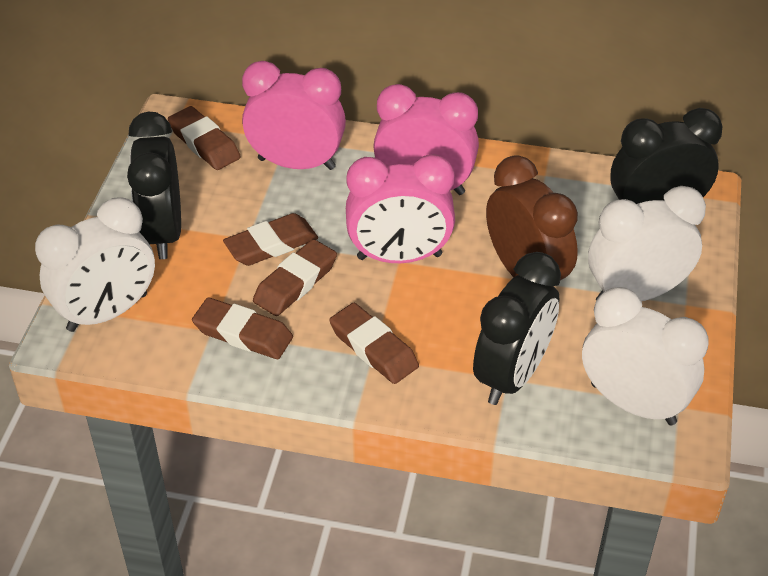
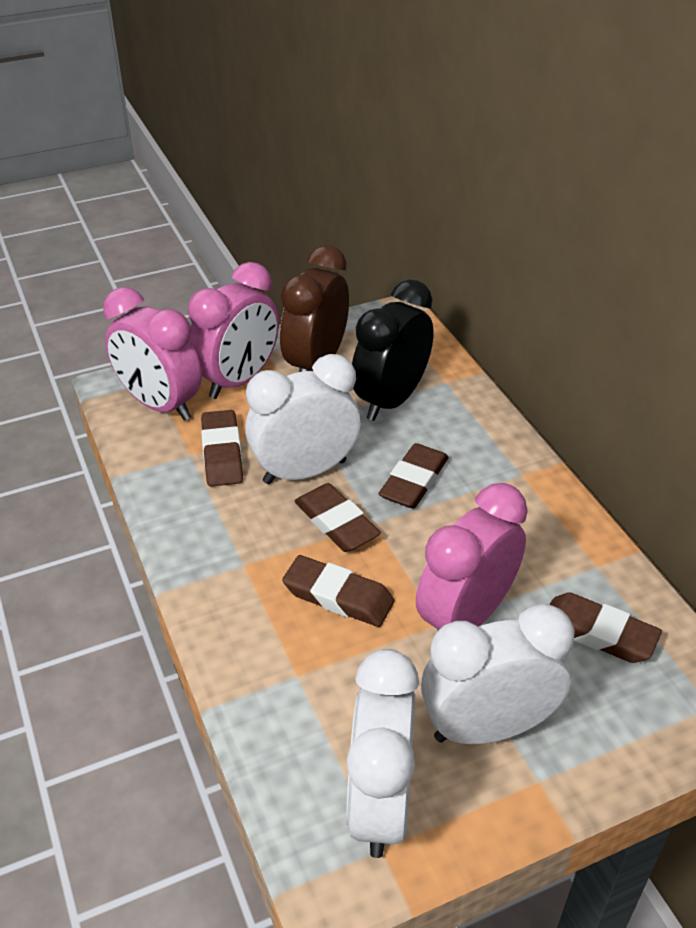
black clock: 3 -> 1

